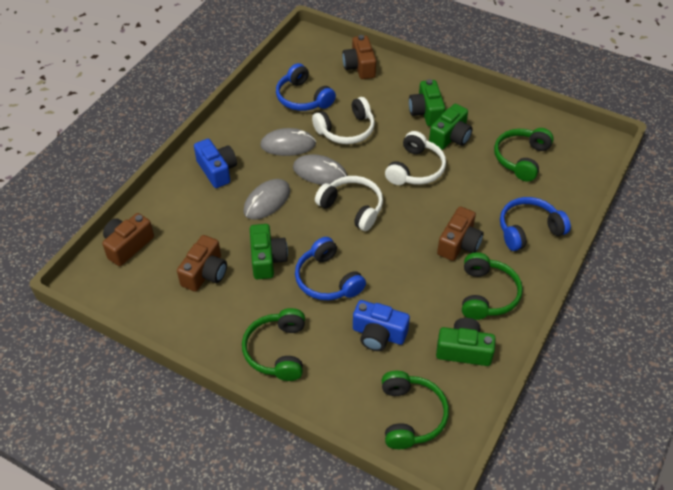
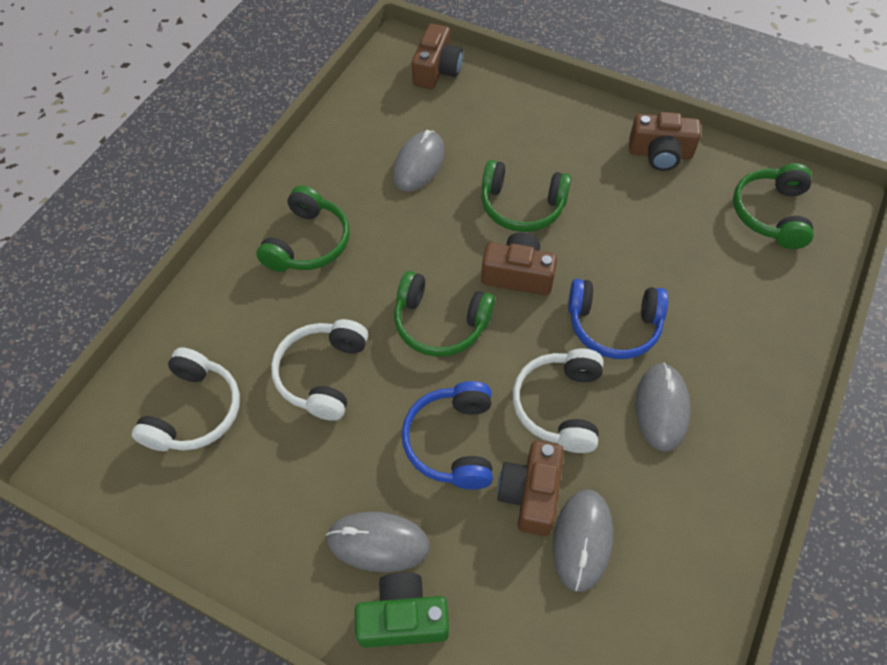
blue camera: 2 -> 0
blue headphones: 3 -> 2
green camera: 4 -> 1
grey mouse: 3 -> 4

